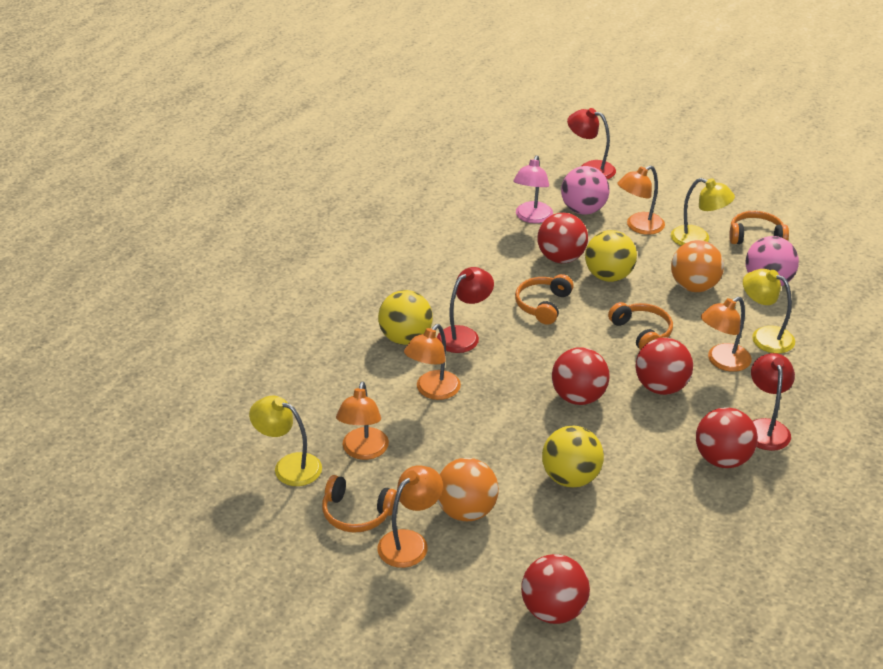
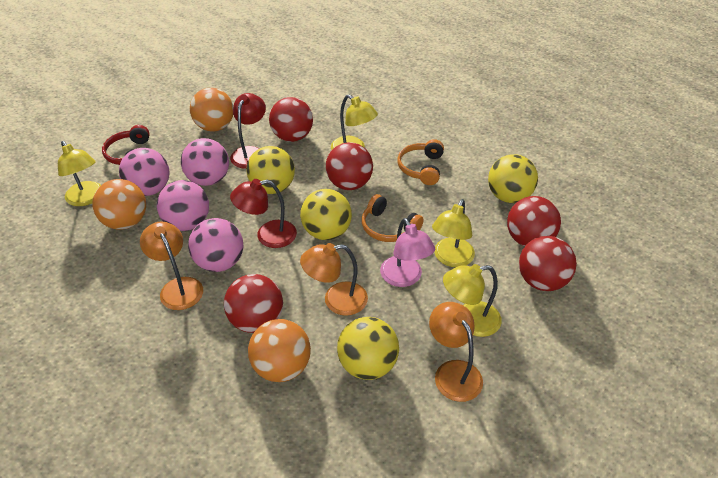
orange ball: 2 -> 3
orange headphones: 4 -> 2
orange lamp: 5 -> 3
pink ball: 2 -> 4
red headphones: 0 -> 1
red lamp: 3 -> 2
yellow ball: 3 -> 4
yellow lamp: 3 -> 4

